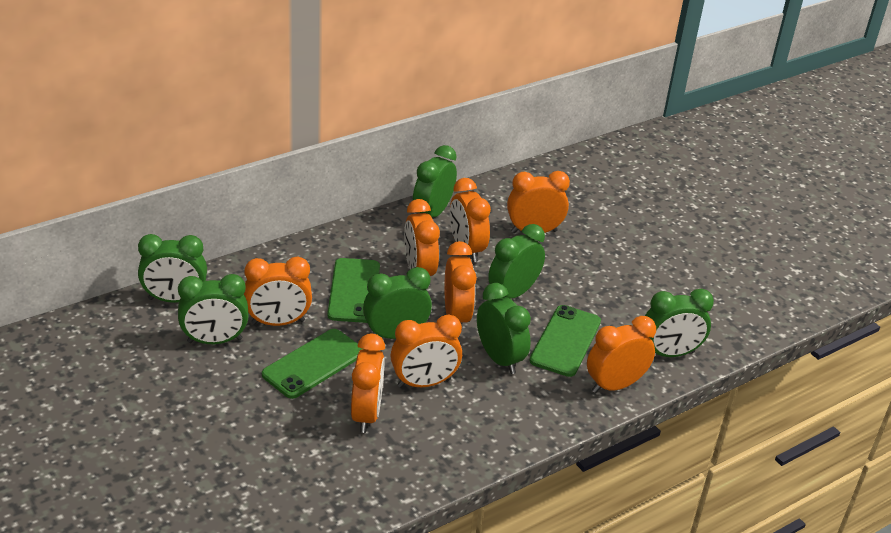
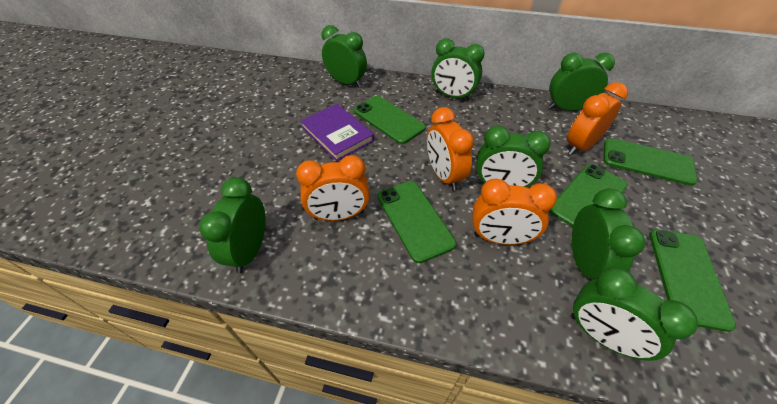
green phone: 3 -> 5
orange clock: 8 -> 4
purple book: 0 -> 1

